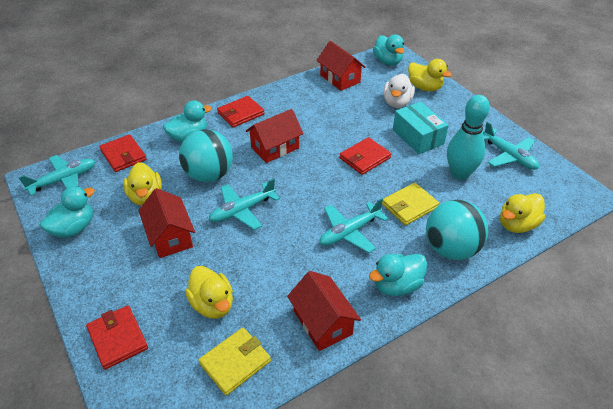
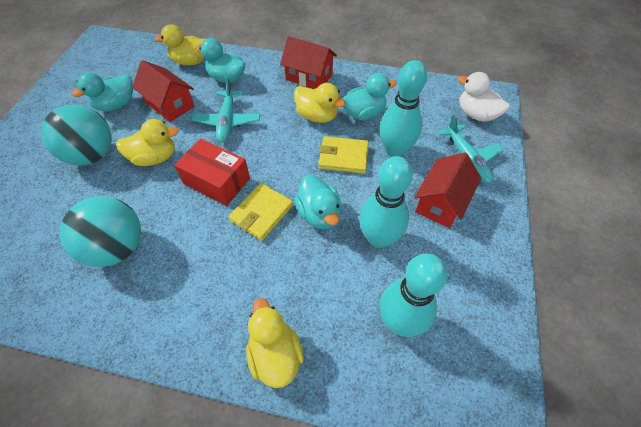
red box: 0 -> 1
red house: 4 -> 3
red wallet: 4 -> 0
turquoise bowling pin: 1 -> 3
turquoise box: 1 -> 0
turquoise plane: 4 -> 2

